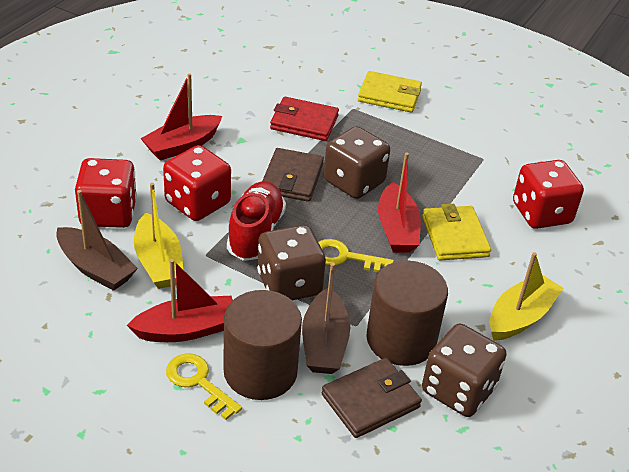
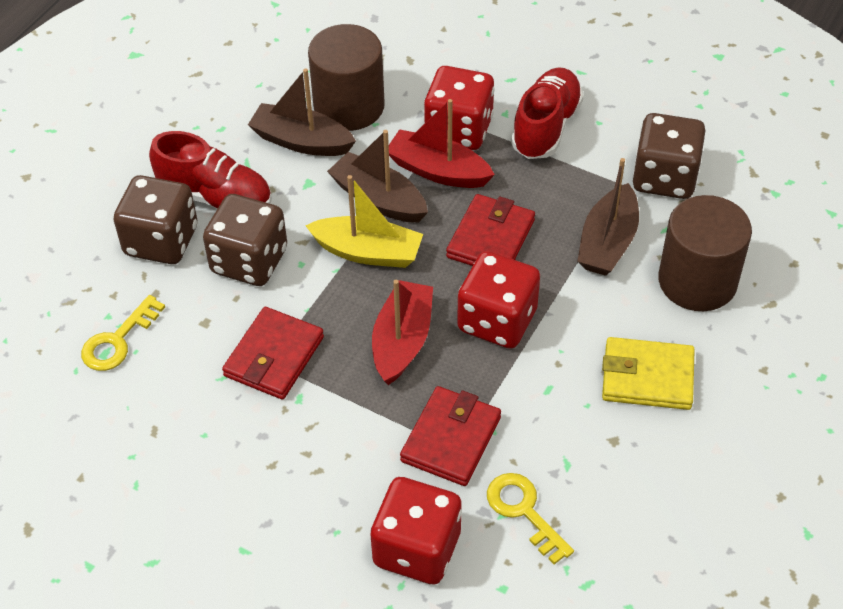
brown boat: 2 -> 3
brown wallet: 2 -> 0
red boat: 3 -> 2
red shoe: 1 -> 2
red wallet: 1 -> 3
yellow boat: 2 -> 1
yellow wallet: 2 -> 1

